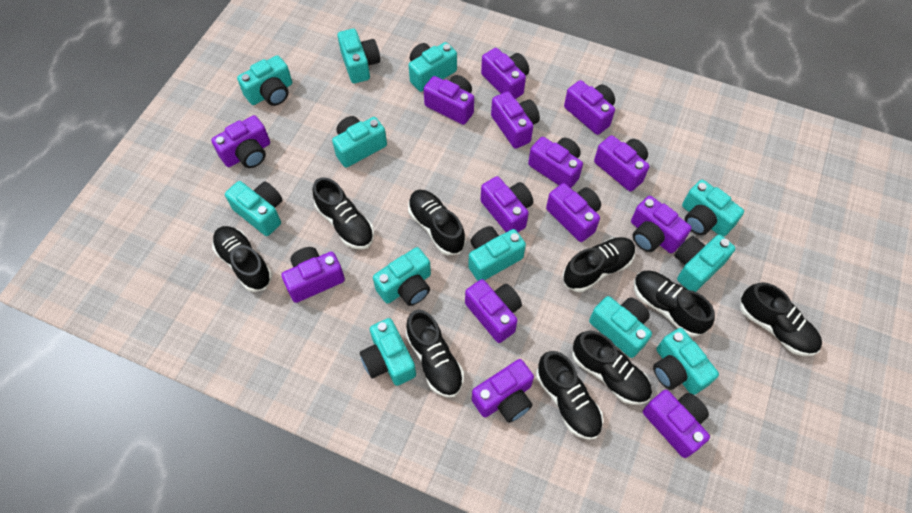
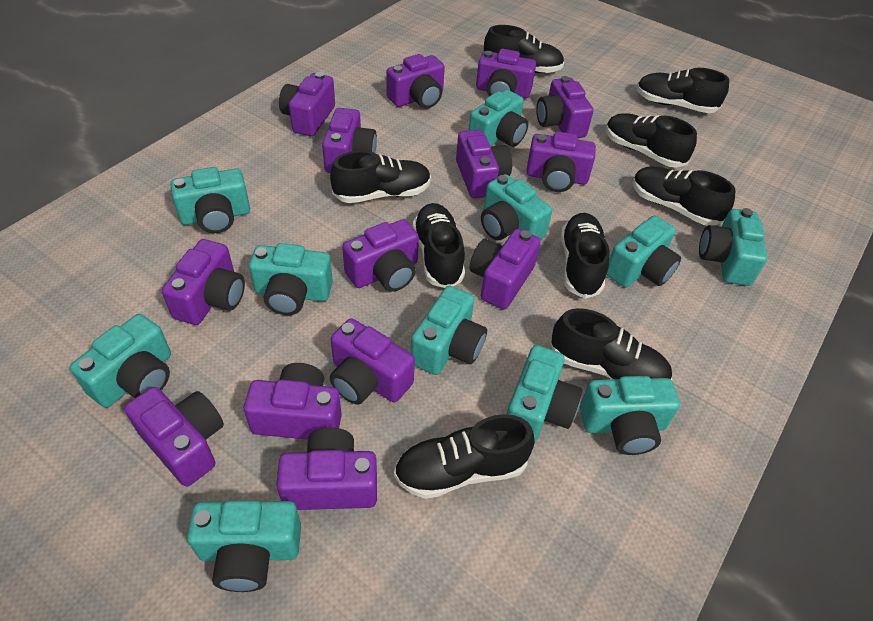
turquoise camera: 12 -> 11

